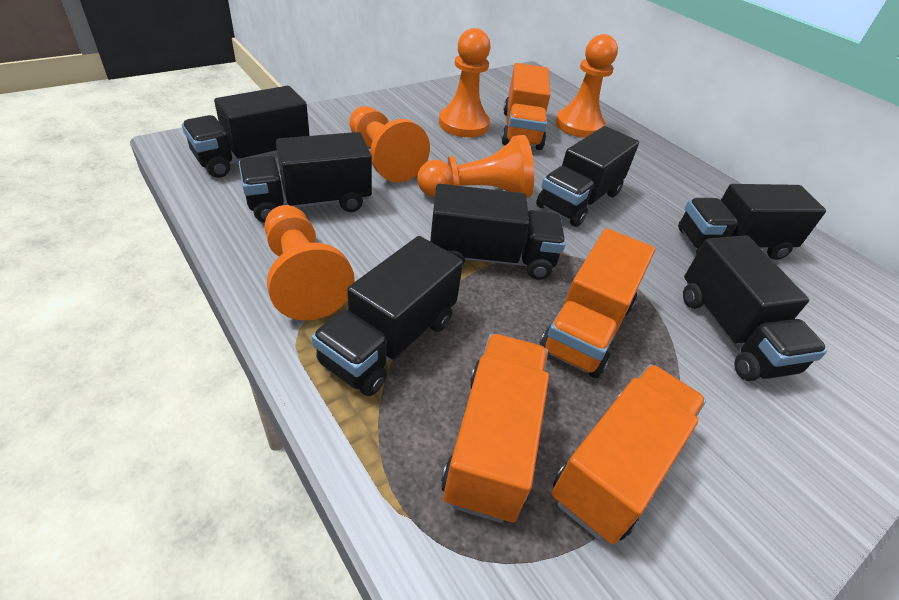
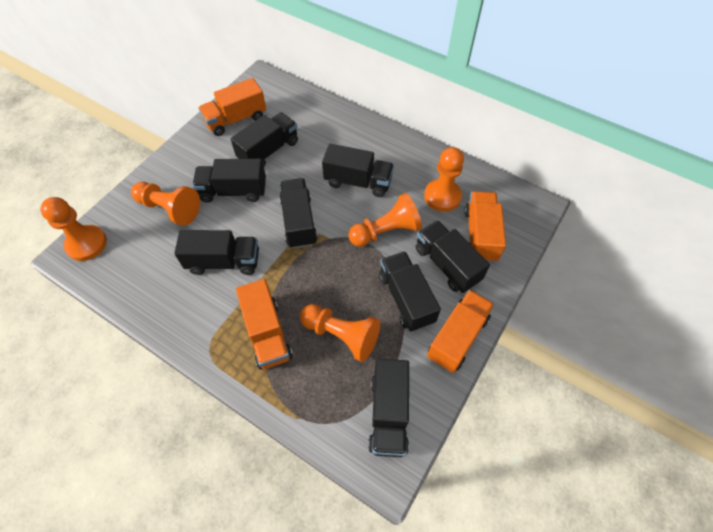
black truck: 7 -> 8

